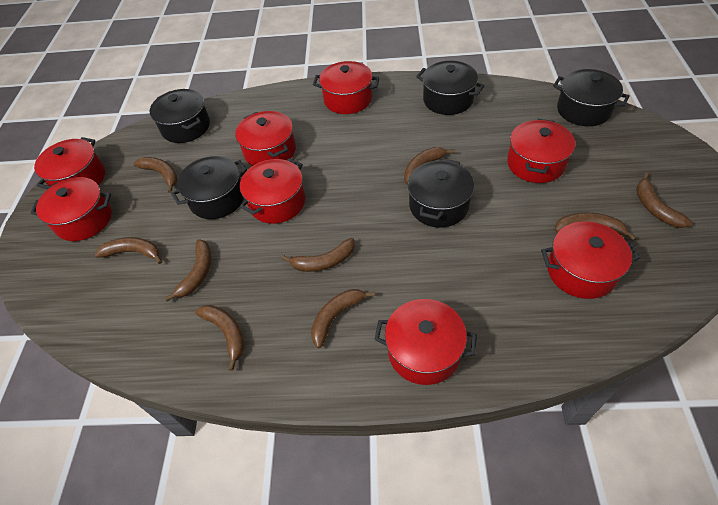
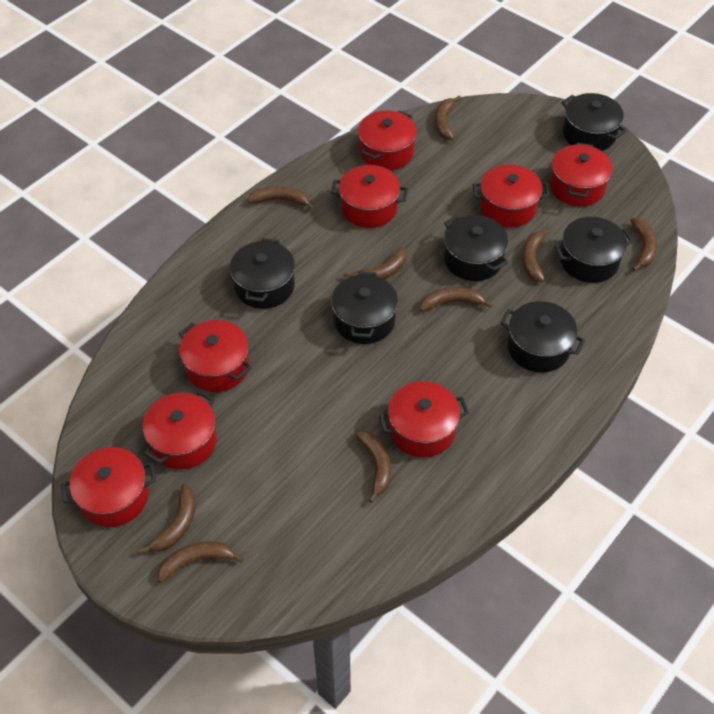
black pot: 5 -> 6

